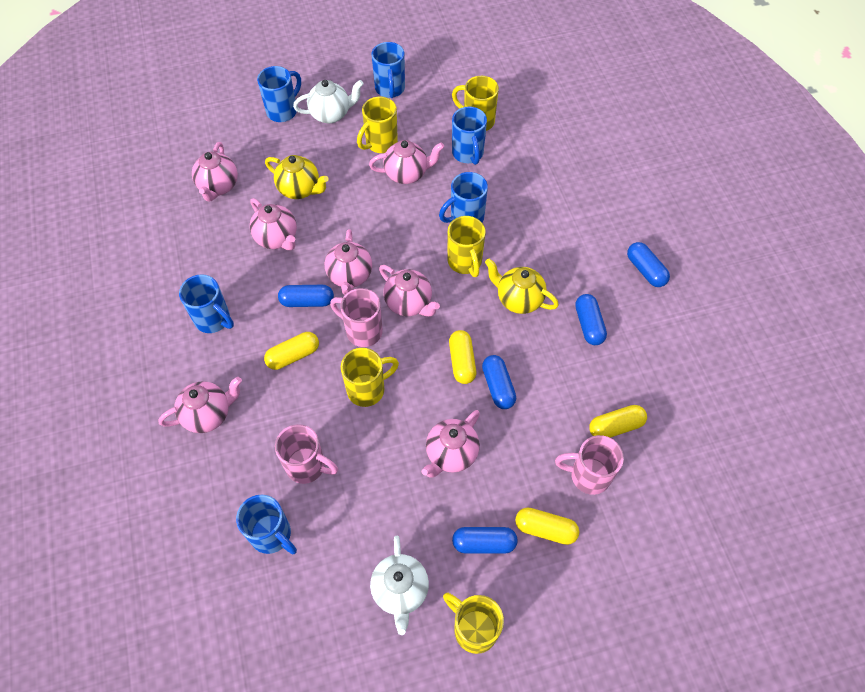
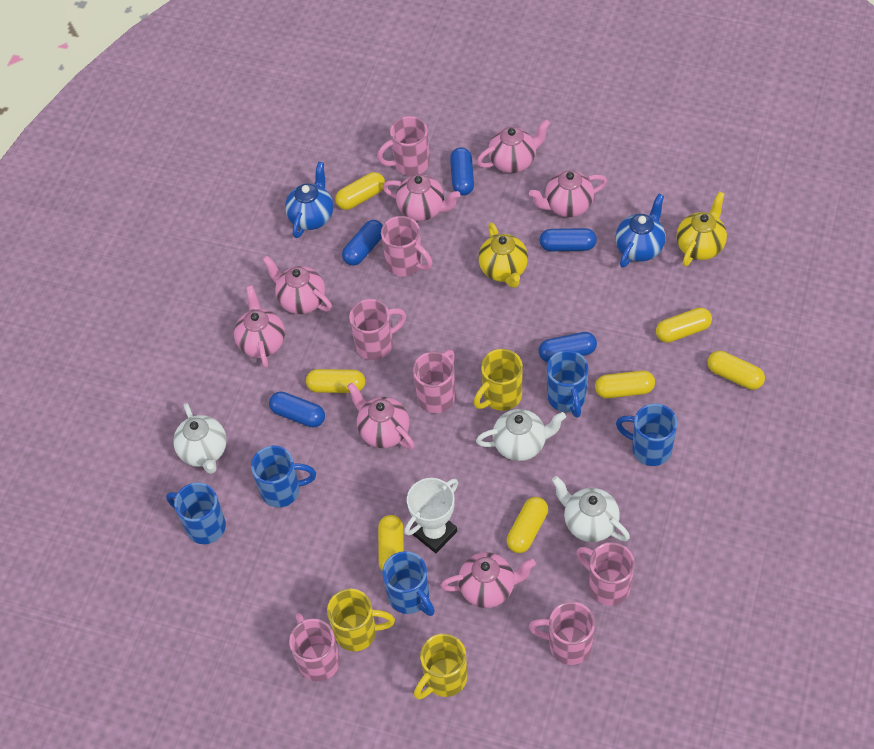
blue mug: 6 -> 5
blue teapot: 0 -> 2
pink mug: 3 -> 7
white teapot: 2 -> 3
white trophy: 0 -> 1
yellow capsule: 4 -> 7
yellow mug: 5 -> 3

